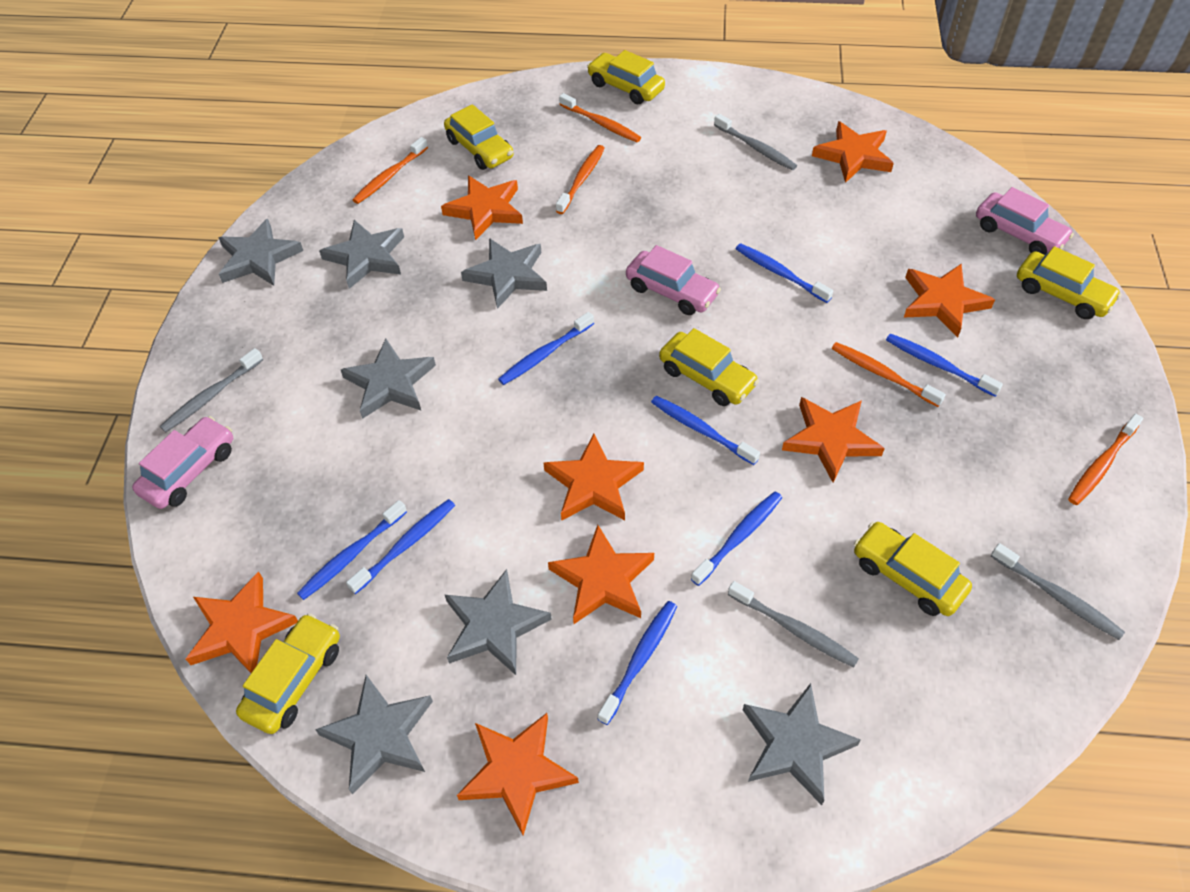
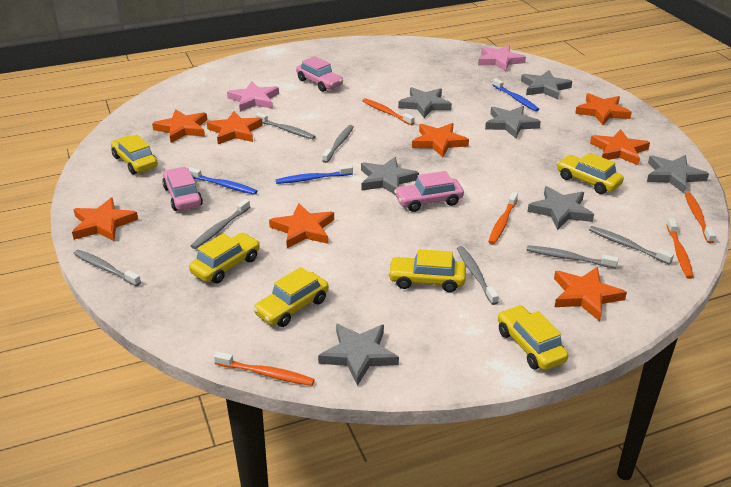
blue toothbrush: 8 -> 3
grey toothbrush: 4 -> 7
pink star: 0 -> 2

